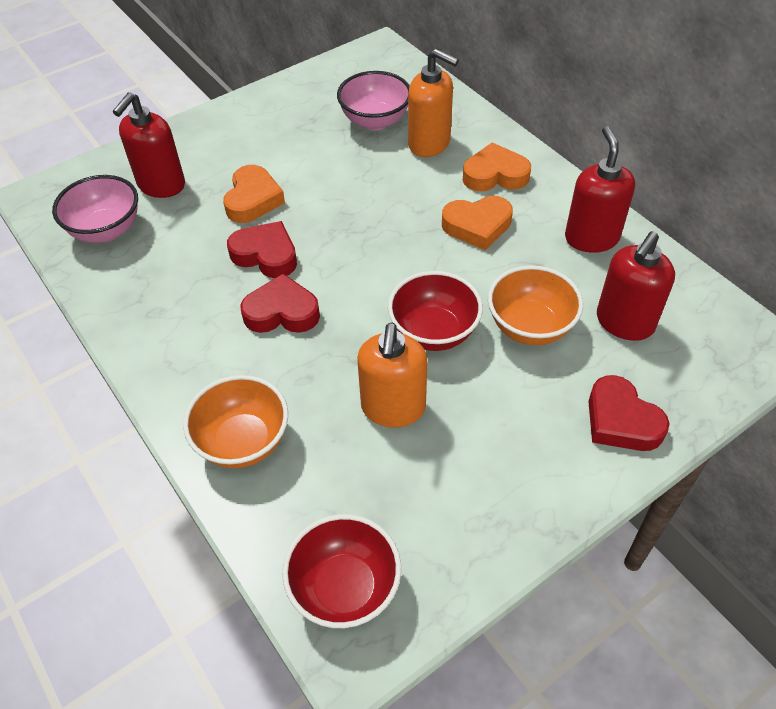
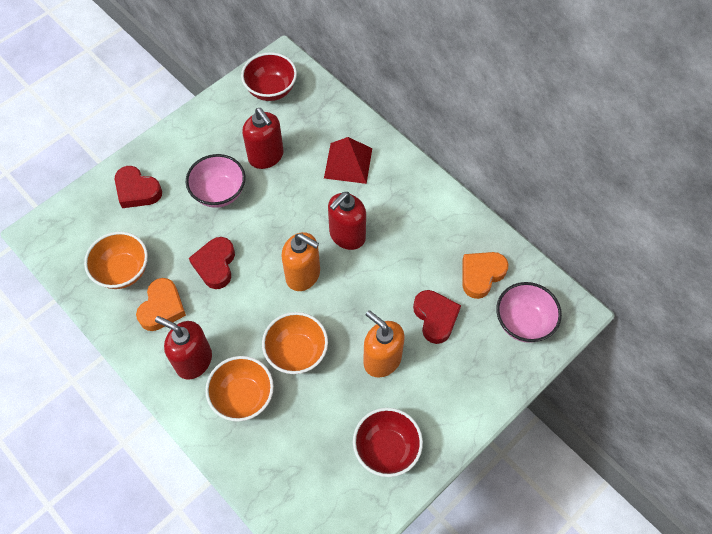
orange bowl: 2 -> 3
orange heart: 3 -> 2
red pyramid: 0 -> 1

